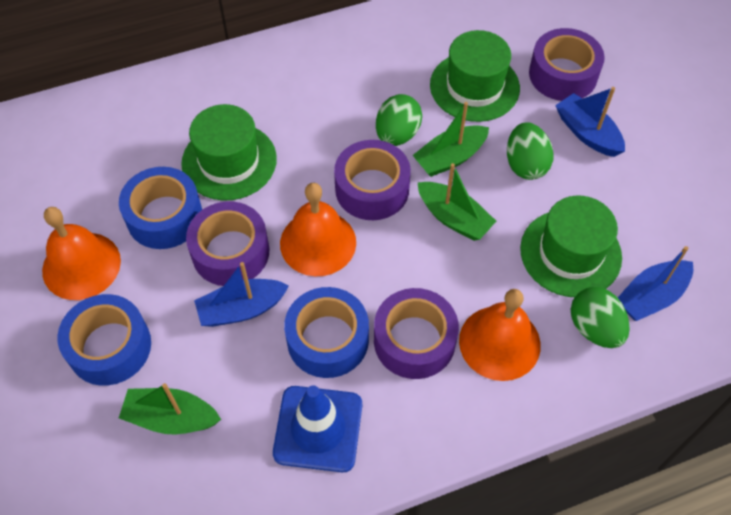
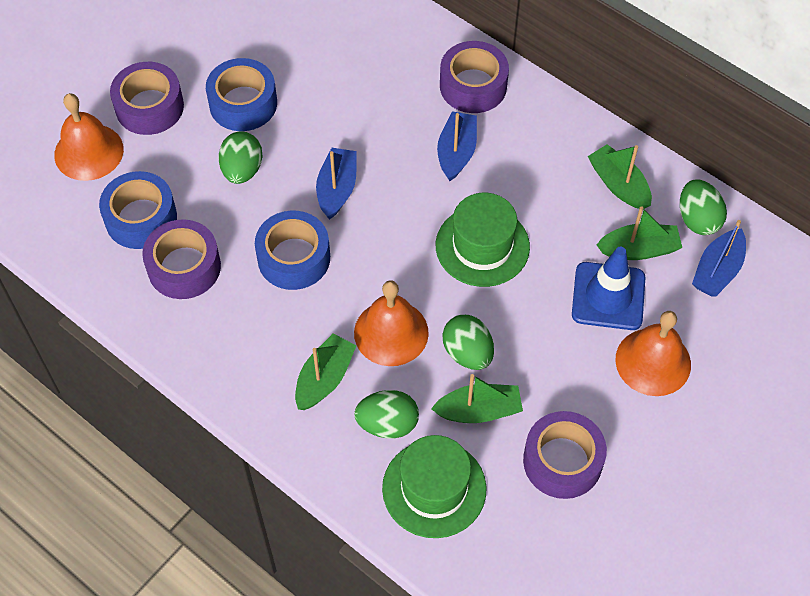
green boat: 3 -> 4
green egg: 3 -> 4
green hat: 3 -> 2

